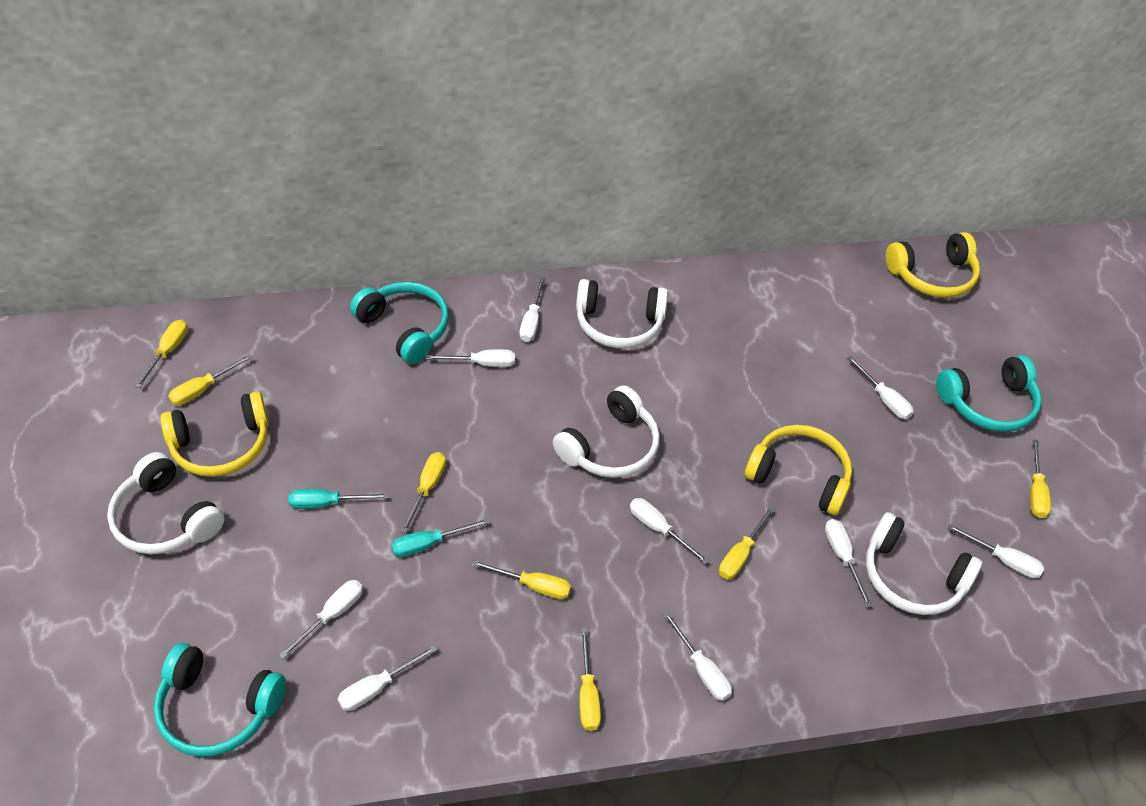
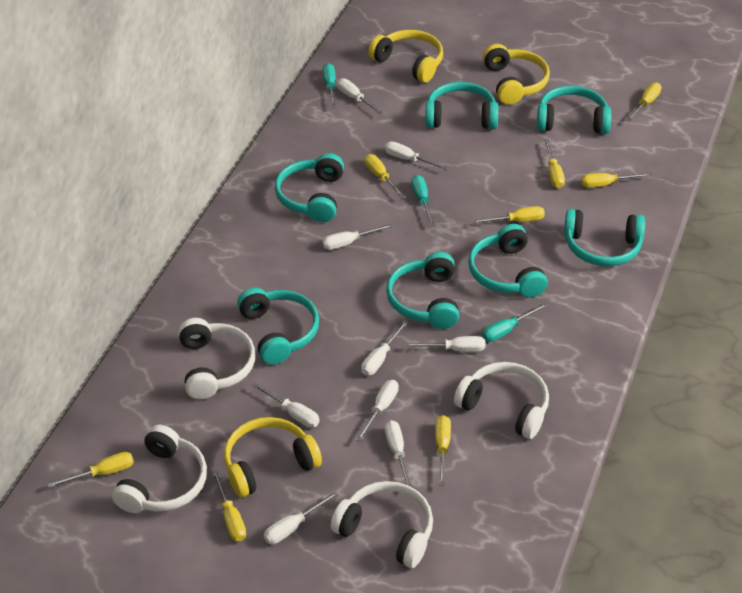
turquoise headphones: 3 -> 7
turquoise screwdriver: 2 -> 3
yellow screwdriver: 7 -> 8

